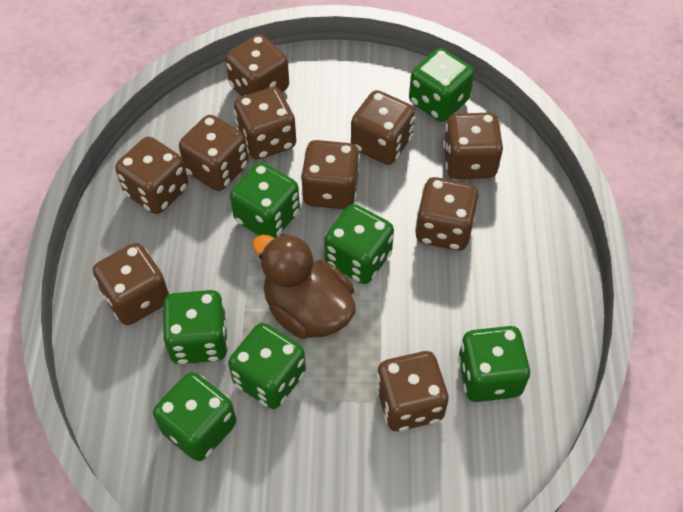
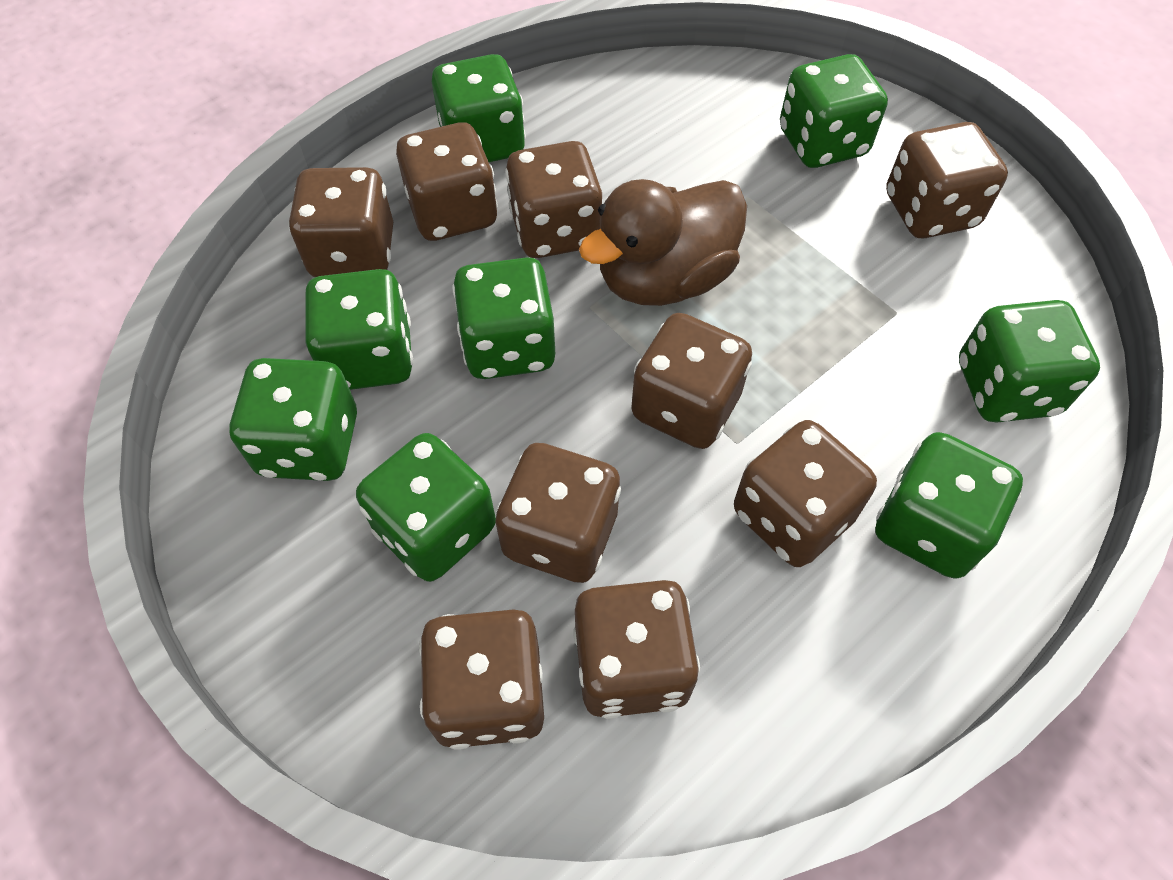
brown dice: 10 -> 9
green dice: 7 -> 8

